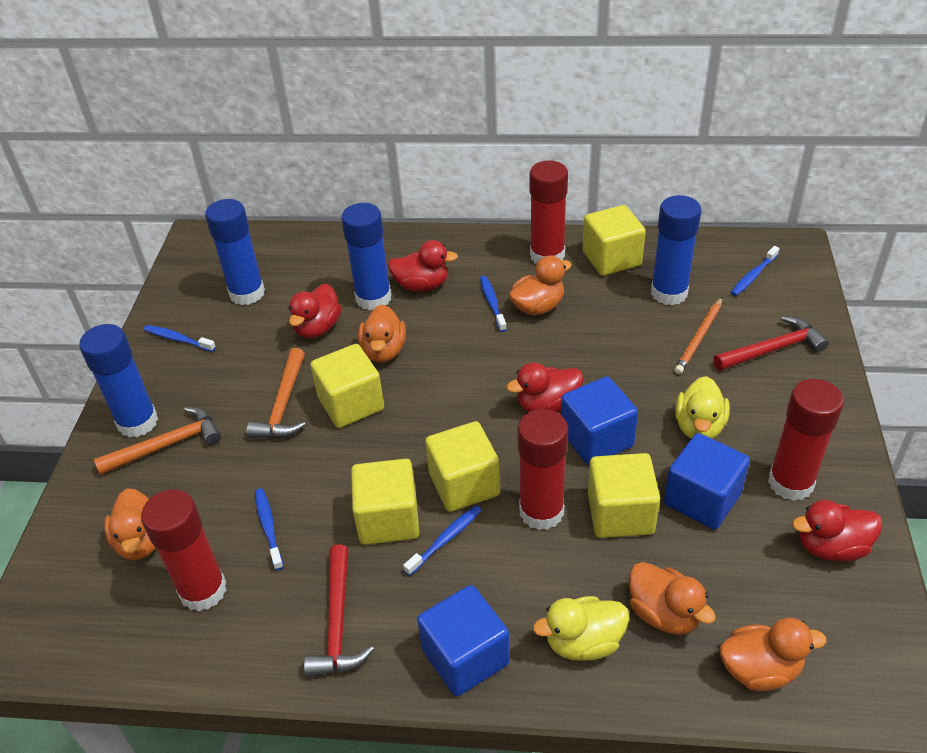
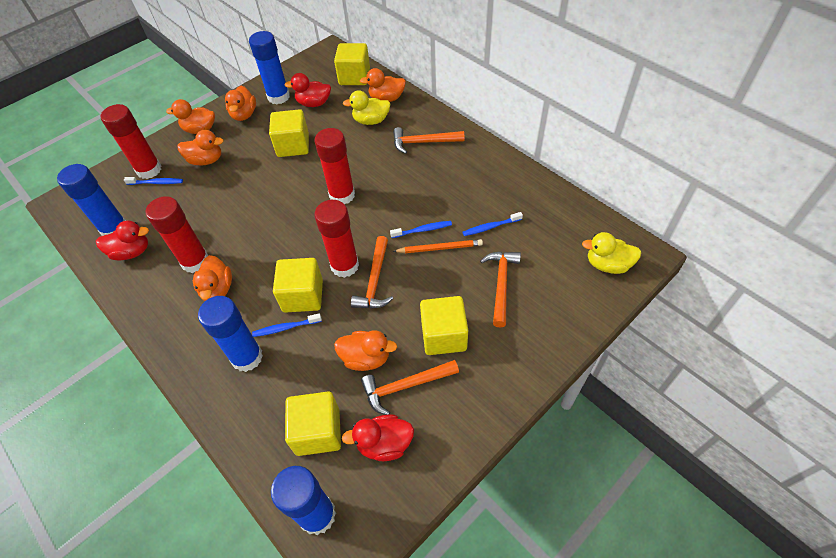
blue cube: 3 -> 0
blue toothbrush: 5 -> 4
orange duck: 5 -> 6
orange hammer: 2 -> 4
red duck: 4 -> 3
red hammer: 2 -> 0

